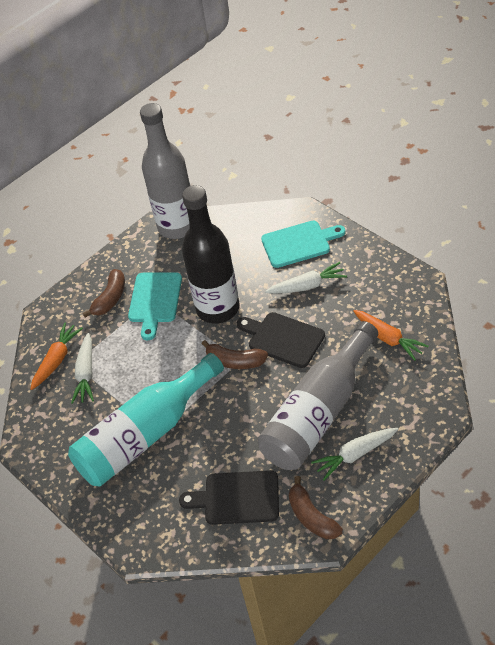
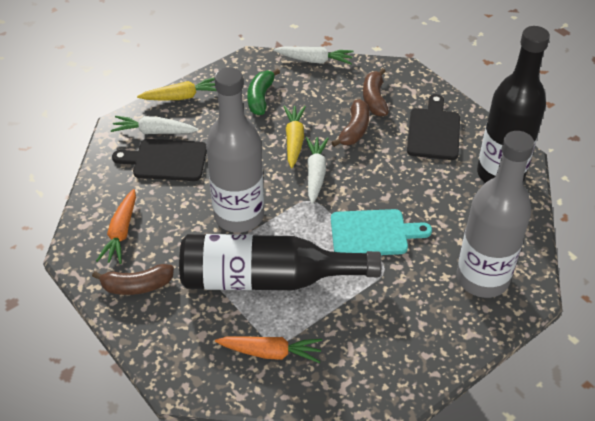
black bottle: 1 -> 2
green banana: 0 -> 1
turquoise bottle: 1 -> 0
turquoise cutting board: 2 -> 1
yellow carrot: 0 -> 2

